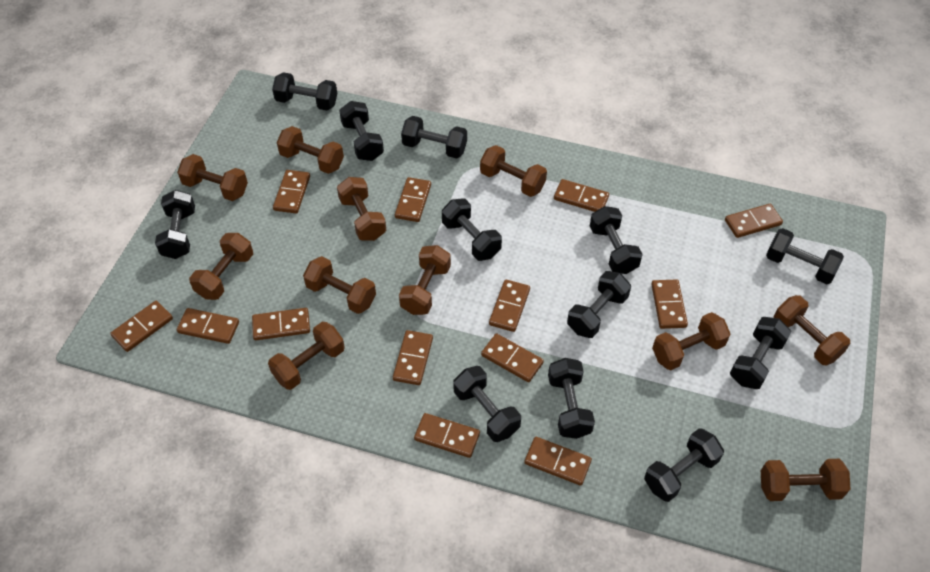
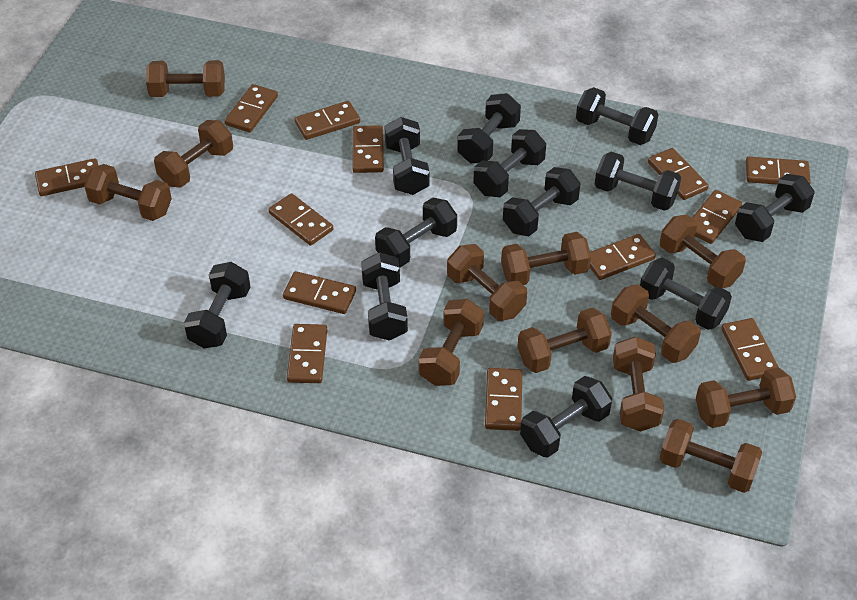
brown dumbbell: 11 -> 12

